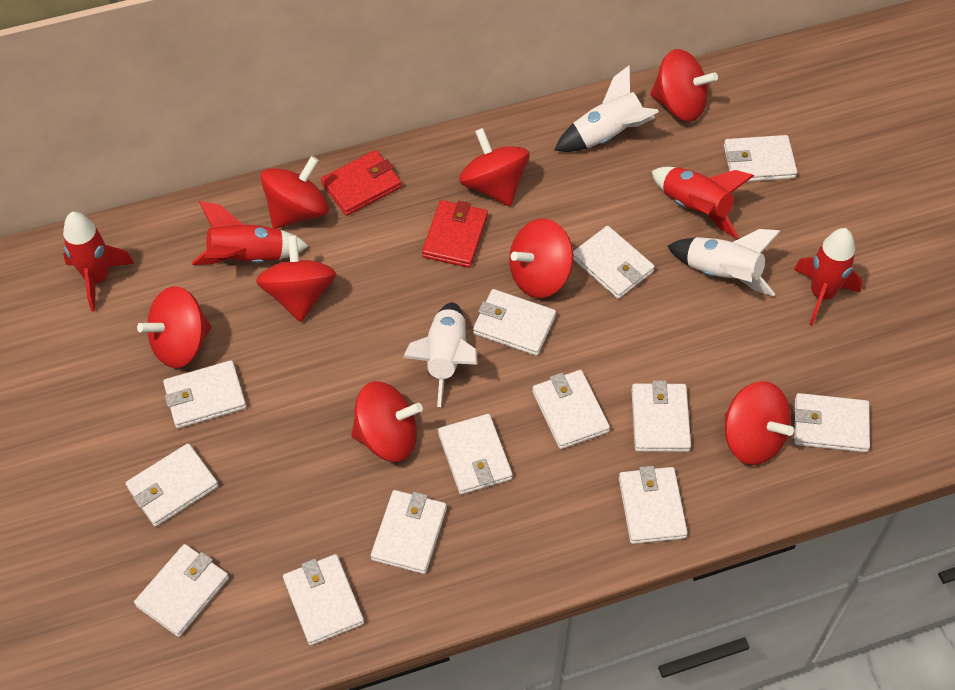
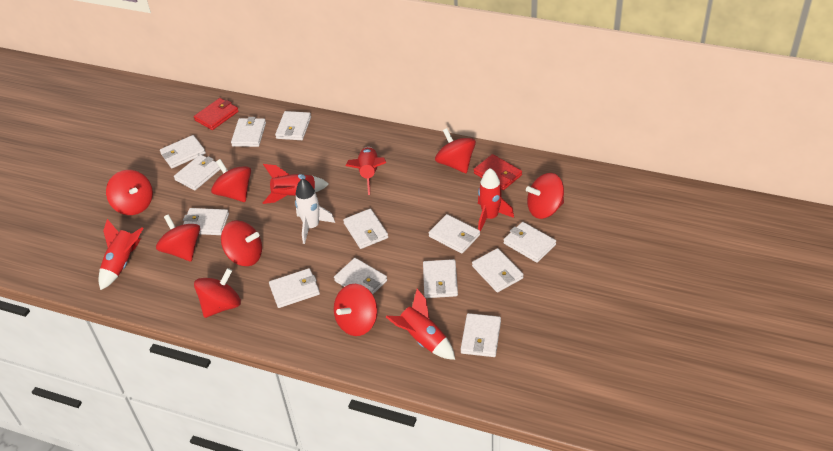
red rocket: 4 -> 5
white rocket: 3 -> 1

